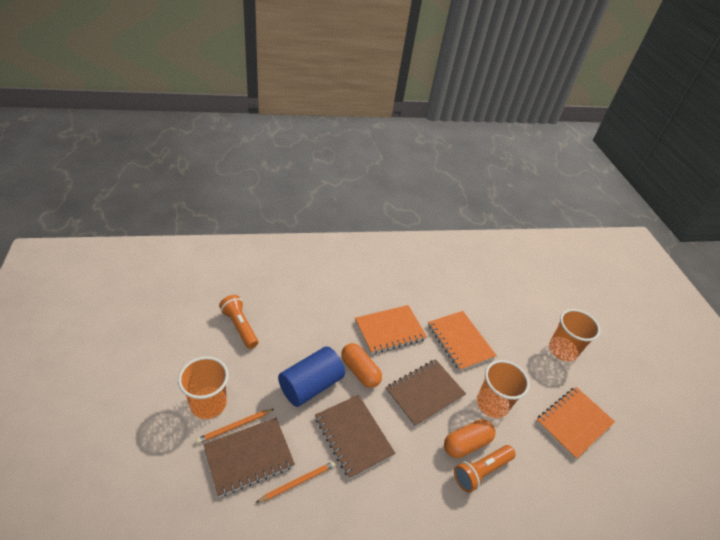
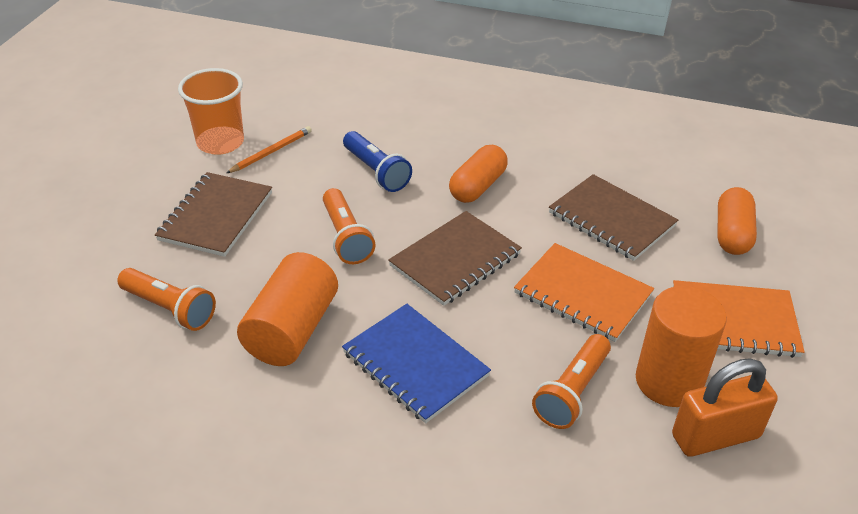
blue cylinder: 1 -> 0
blue flashlight: 0 -> 1
blue notebook: 0 -> 1
orange cup: 3 -> 1
orange cylinder: 0 -> 2
orange flashlight: 2 -> 3
orange notebook: 3 -> 2
orange padlock: 0 -> 1
orange pencil: 2 -> 1

